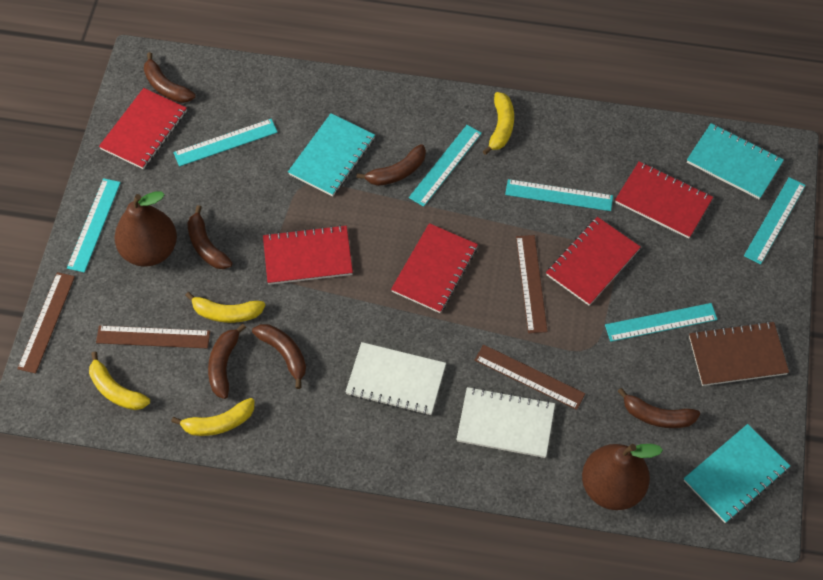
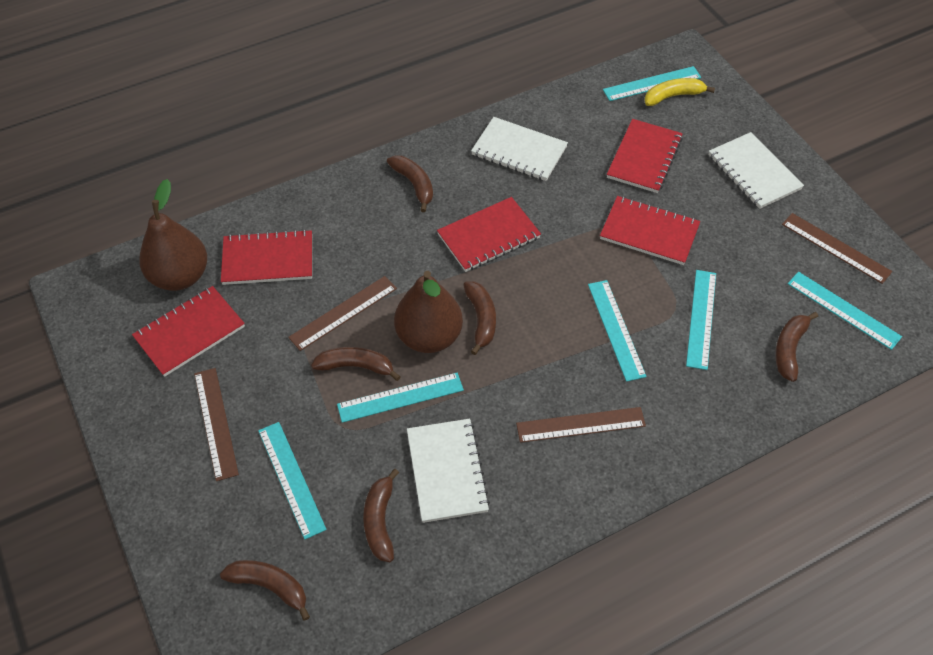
brown notebook: 1 -> 0
turquoise notebook: 3 -> 0
white notebook: 2 -> 3
yellow banana: 4 -> 1

